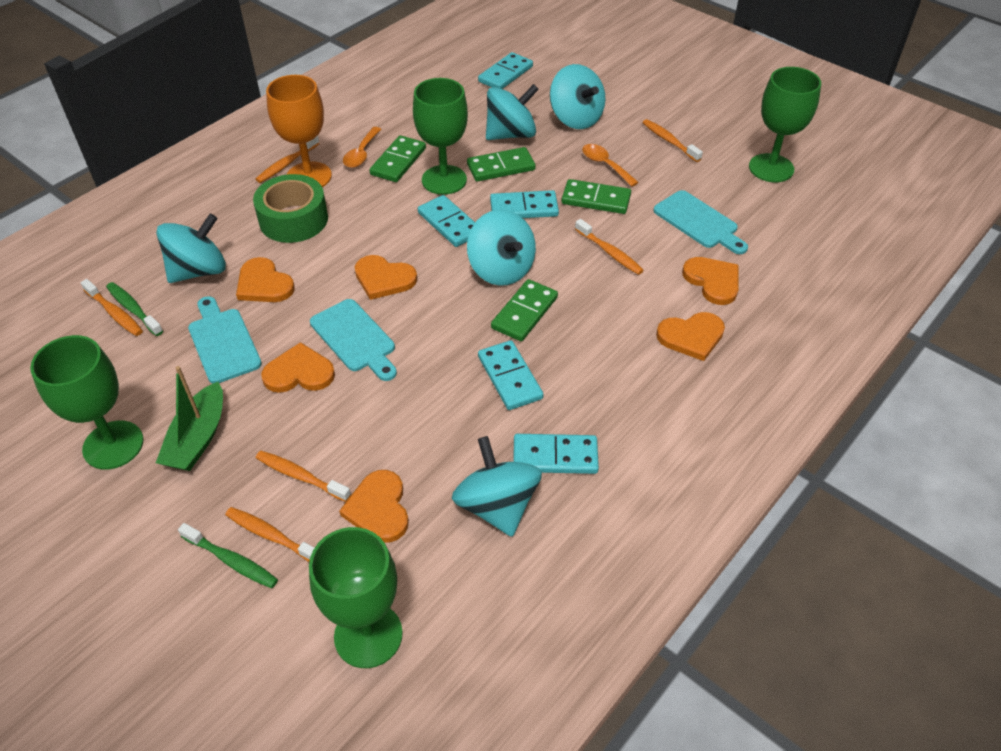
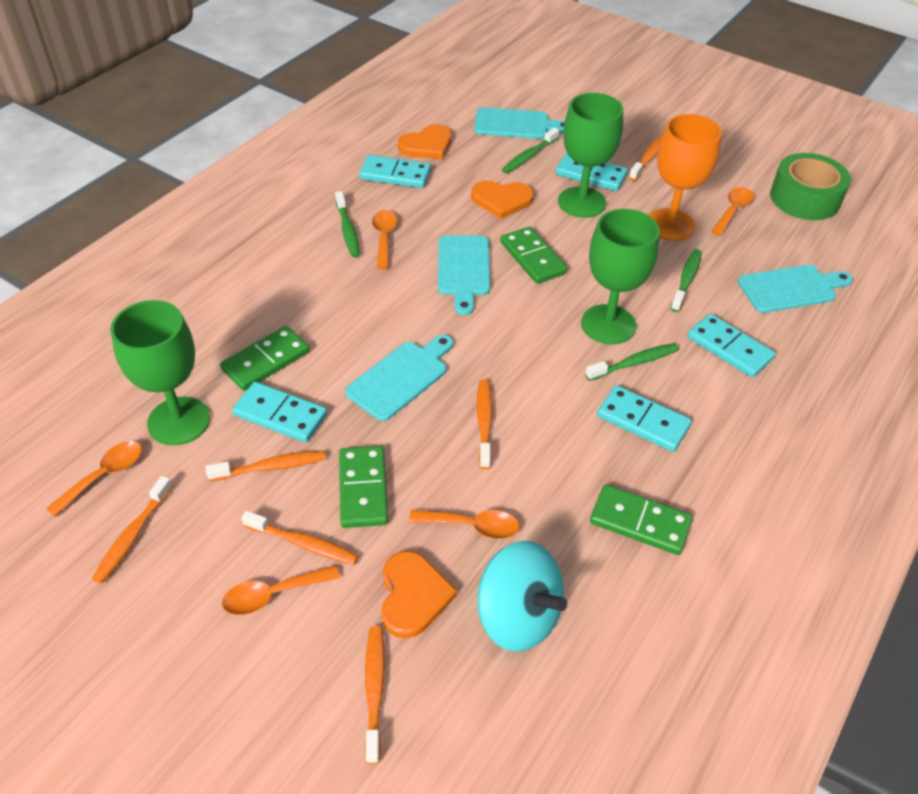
green boat: 1 -> 0
green goblet: 4 -> 3
green toothbrush: 2 -> 4
orange heart: 6 -> 3
orange spoon: 2 -> 5
turquoise cutting board: 3 -> 4
turquoise spinning top: 5 -> 1

